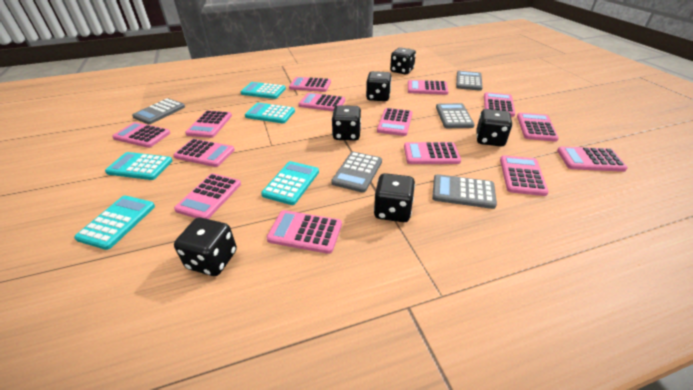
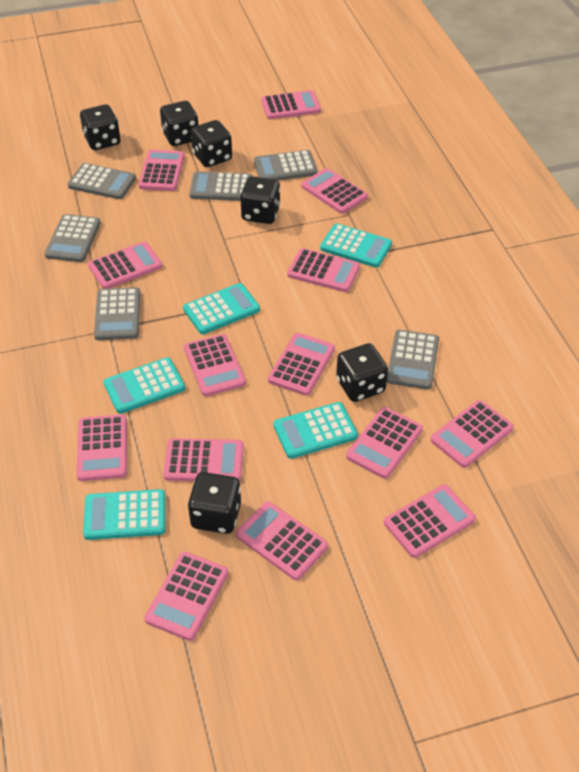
grey calculator: 5 -> 6

